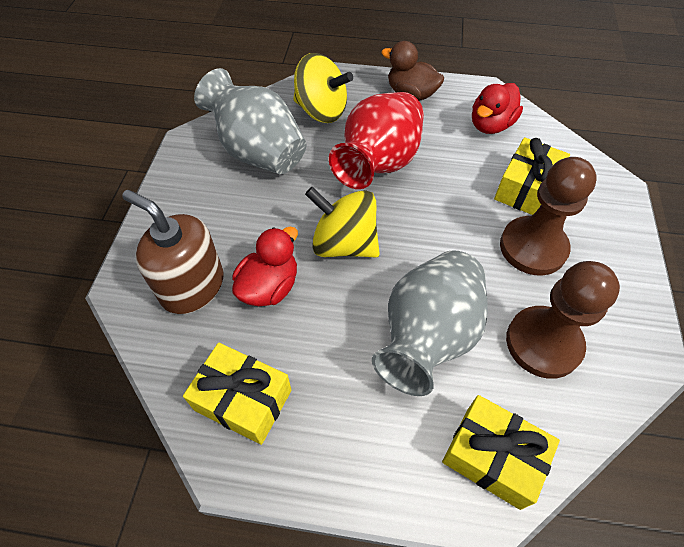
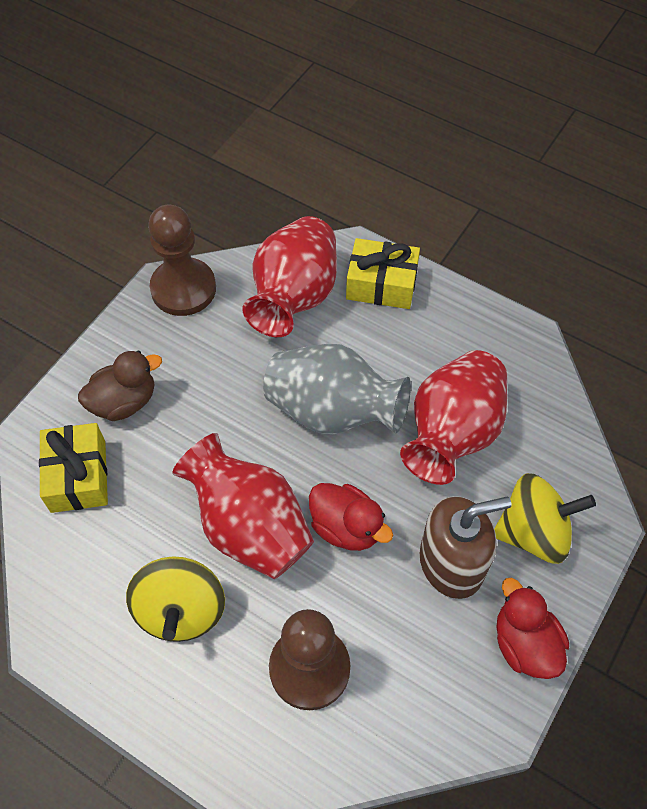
grey vase: 2 -> 1
red vase: 1 -> 3
yellow gift: 3 -> 2

